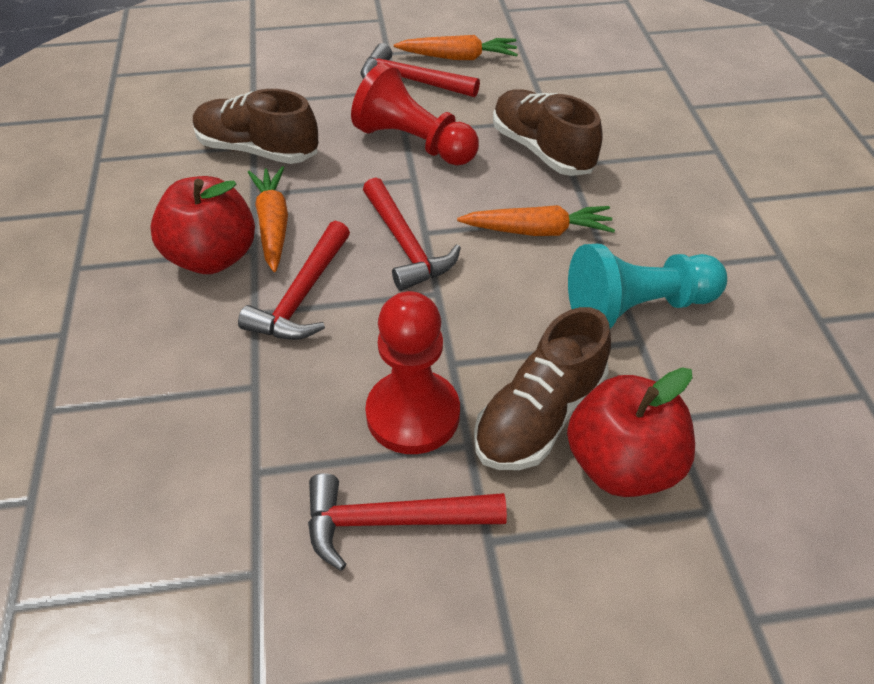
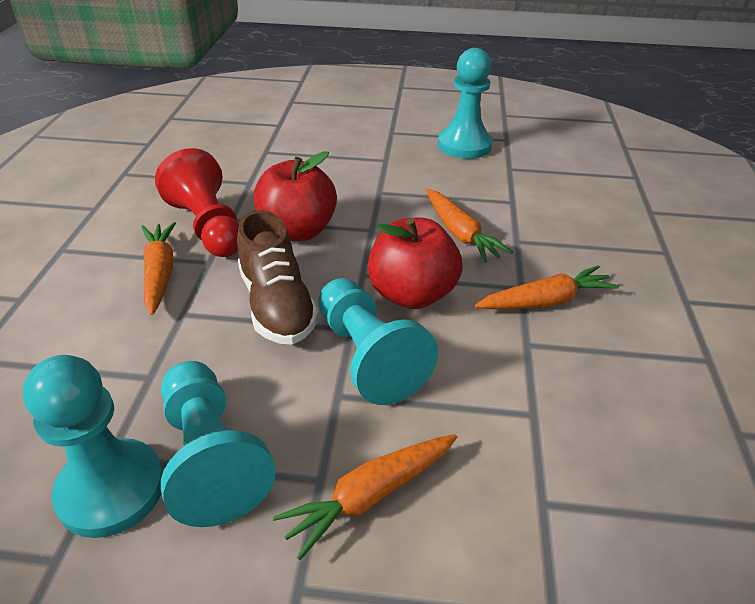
brown shoe: 3 -> 1
orange carrot: 3 -> 4
red hammer: 4 -> 0
red pawn: 2 -> 1
turquoise pawn: 1 -> 4

